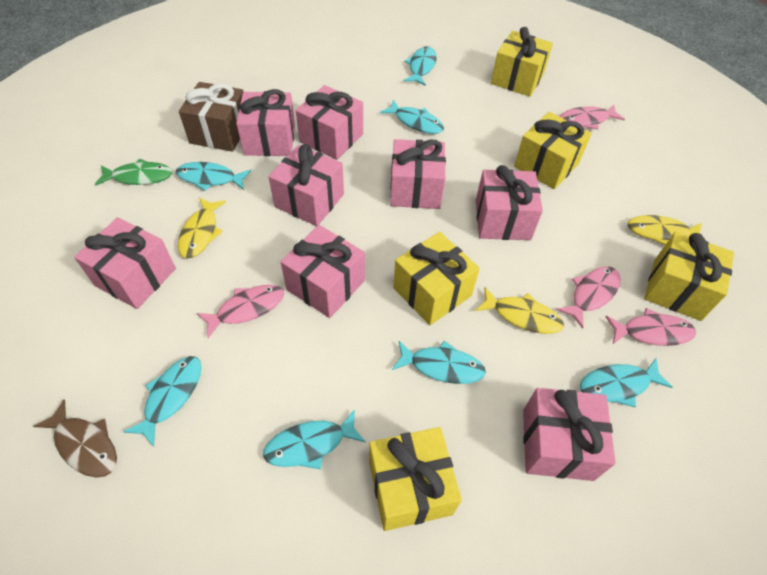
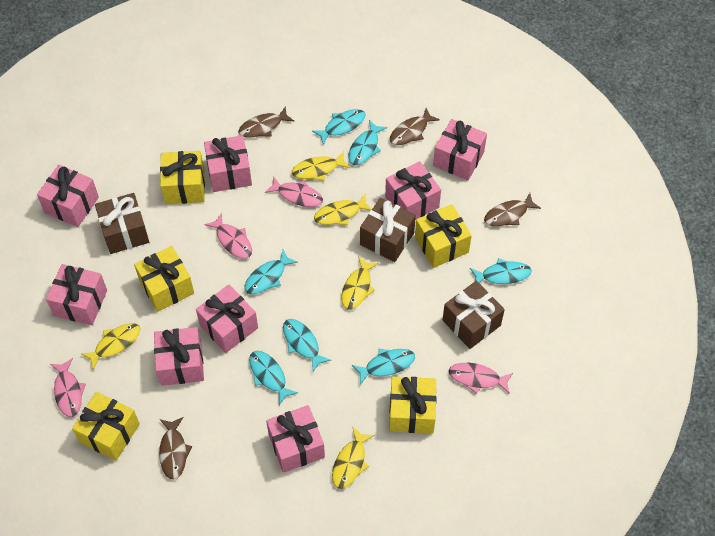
brown fish: 1 -> 4
brown gift: 1 -> 3
green fish: 1 -> 0
yellow fish: 3 -> 5

